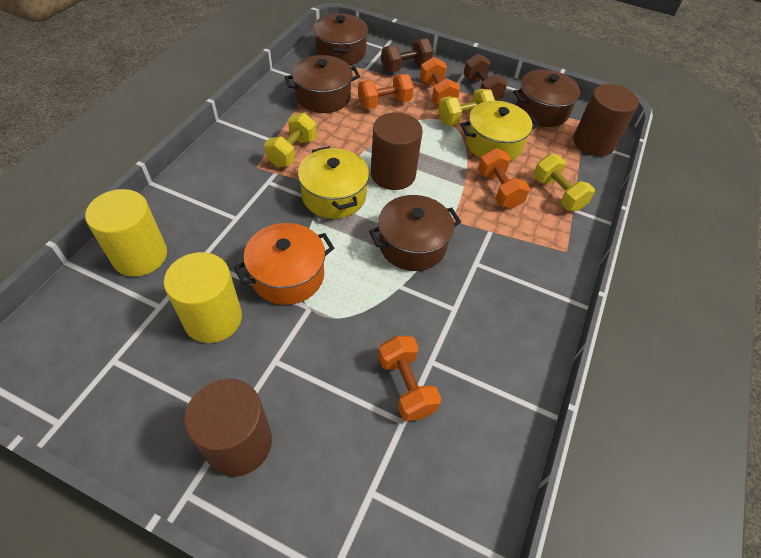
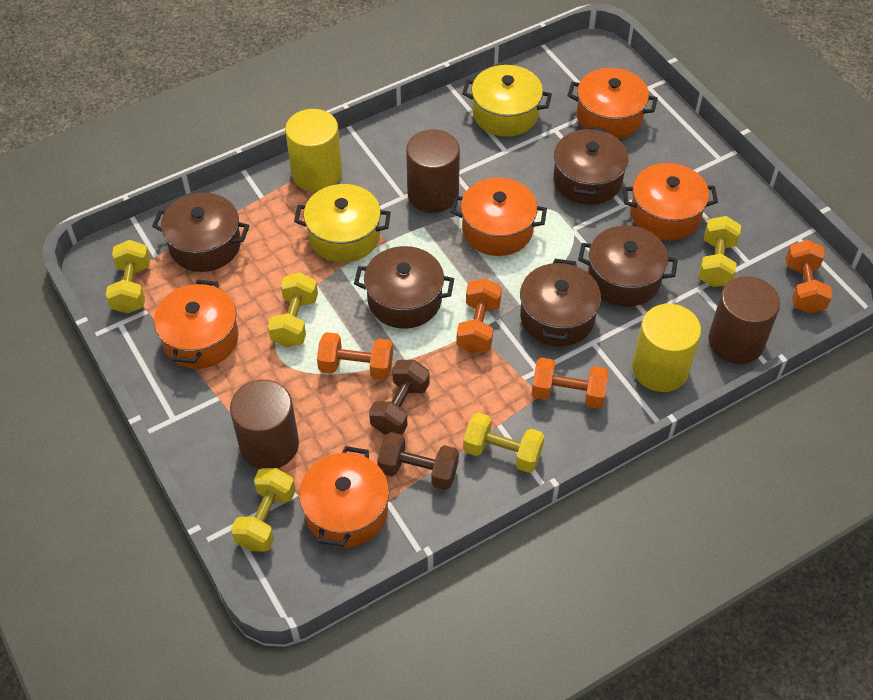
brown pot: 4 -> 5
orange pot: 1 -> 5
yellow dumbbell: 3 -> 5

